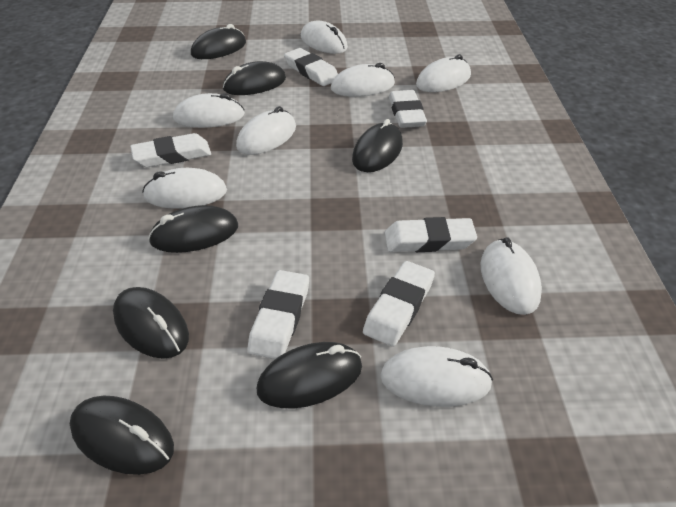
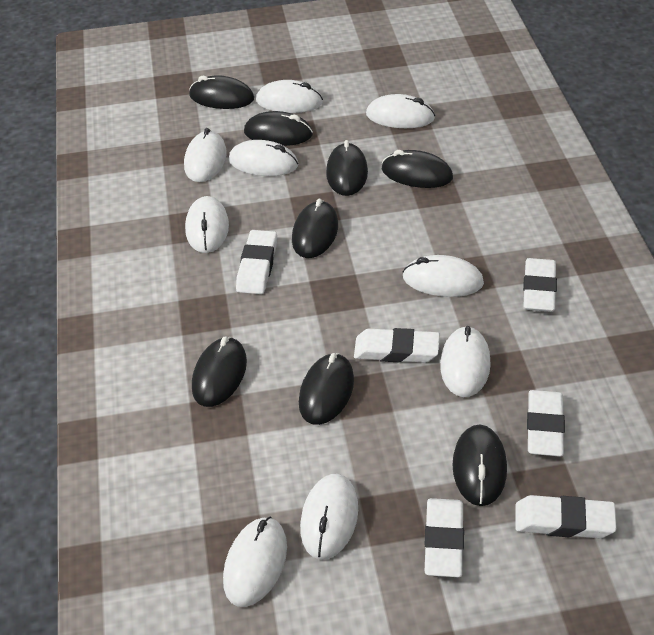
black mouse: 7 -> 8
white mouse: 8 -> 9

